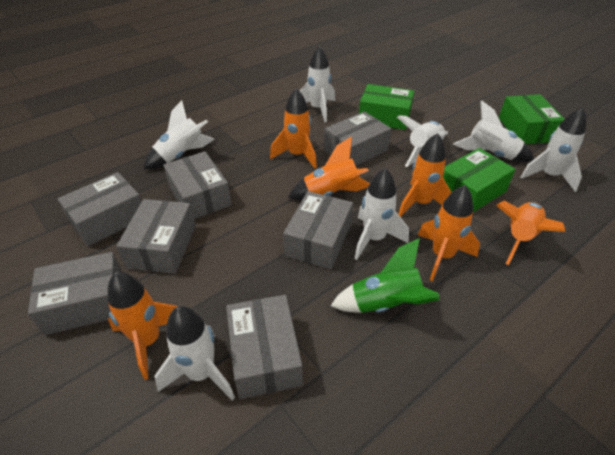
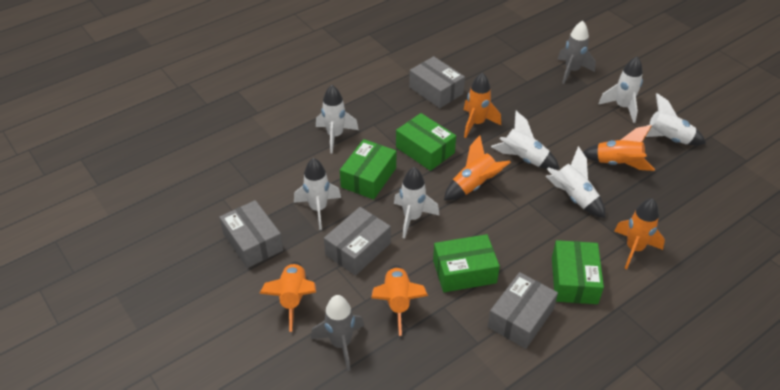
green box: 3 -> 4
green rocket: 1 -> 0
grey box: 7 -> 4
grey rocket: 0 -> 2

